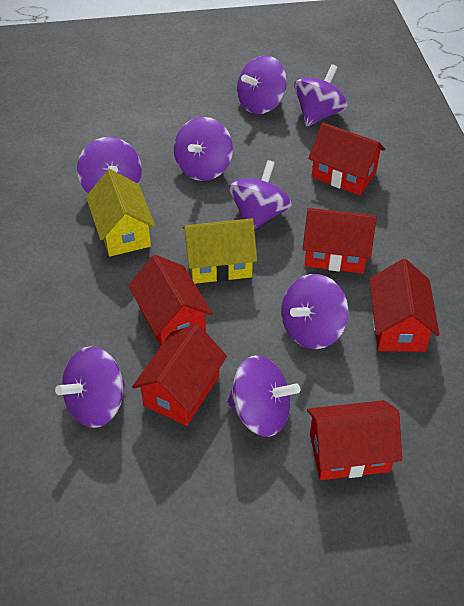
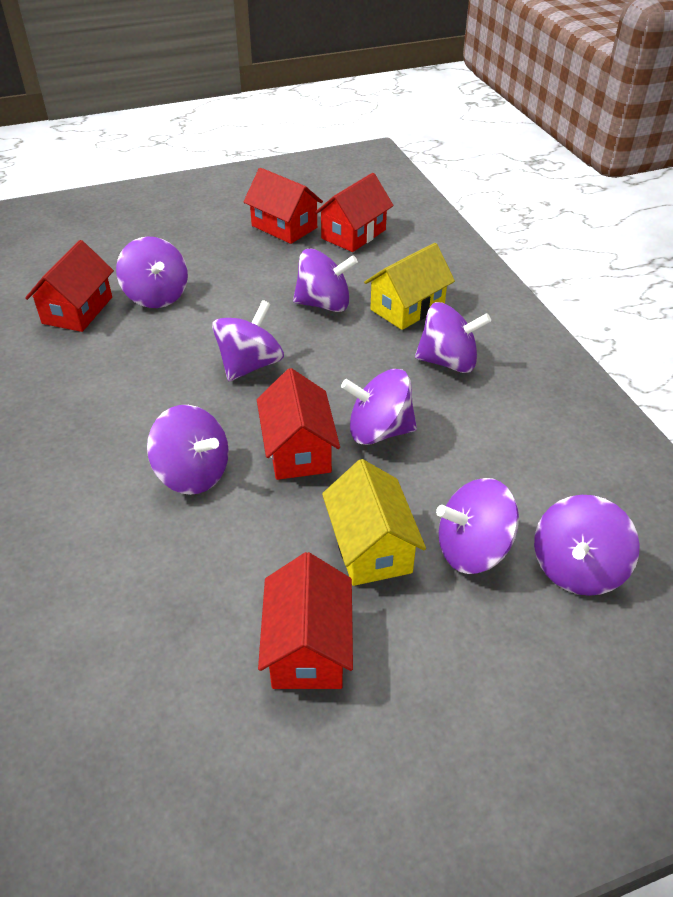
red house: 6 -> 5

